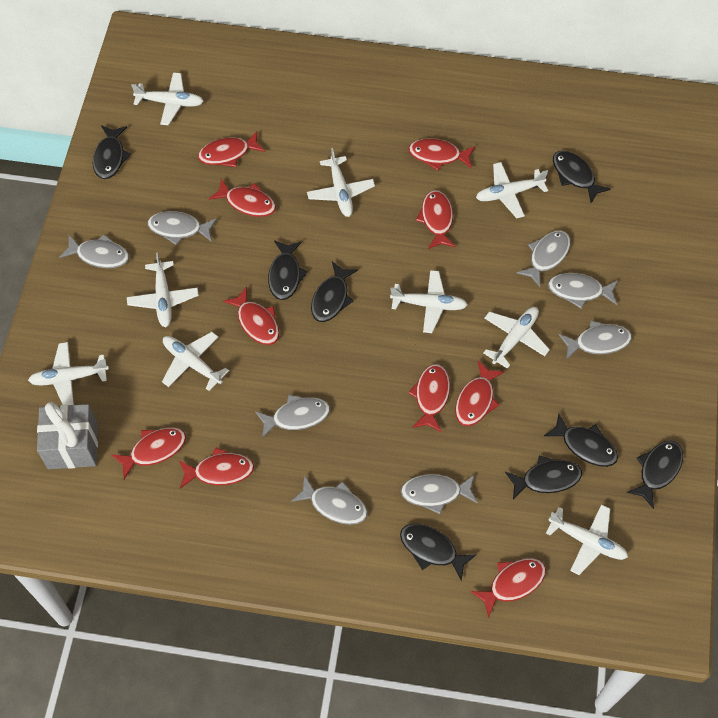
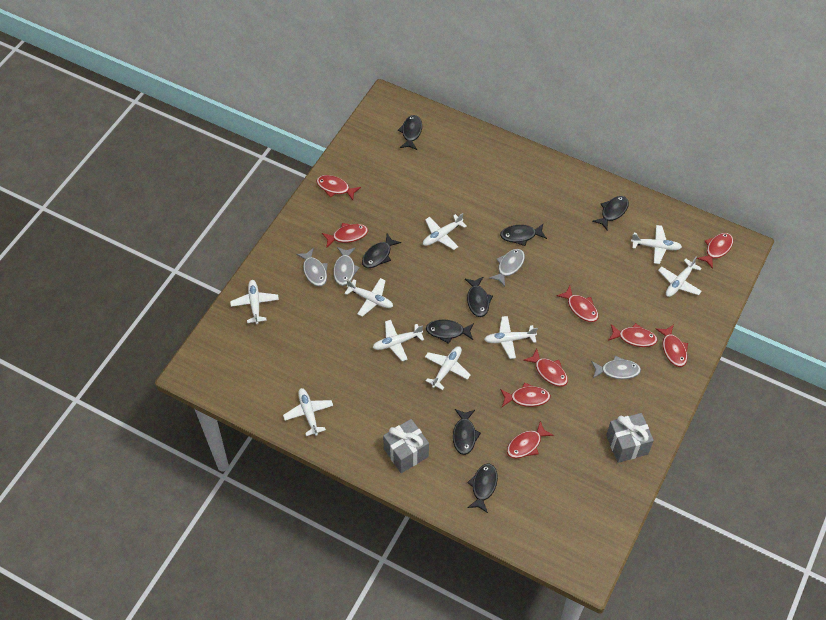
grey fish: 8 -> 4
grey gift: 1 -> 2
red fish: 10 -> 9

